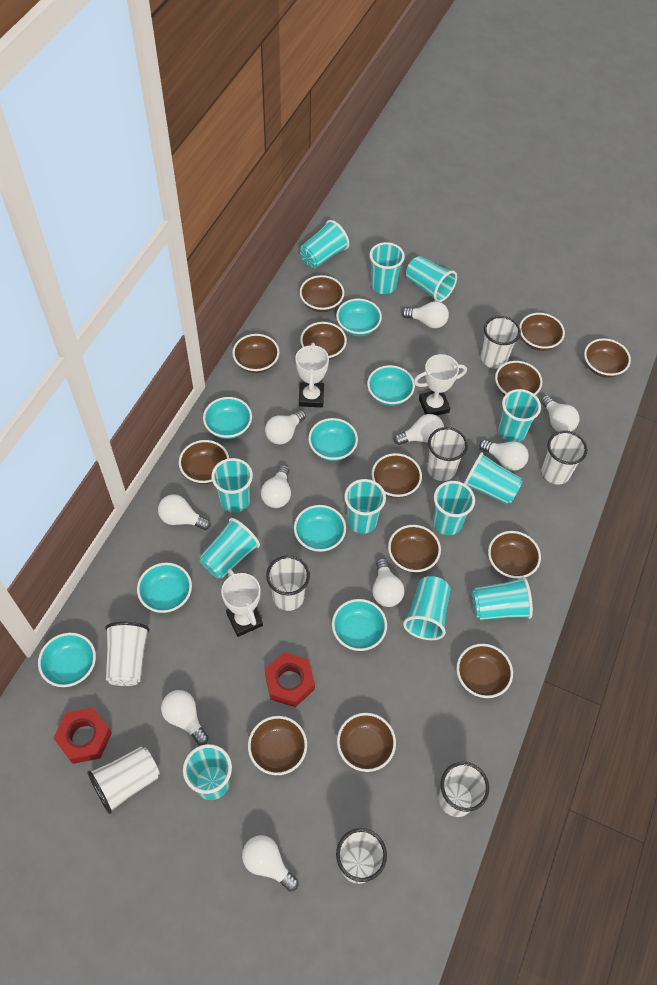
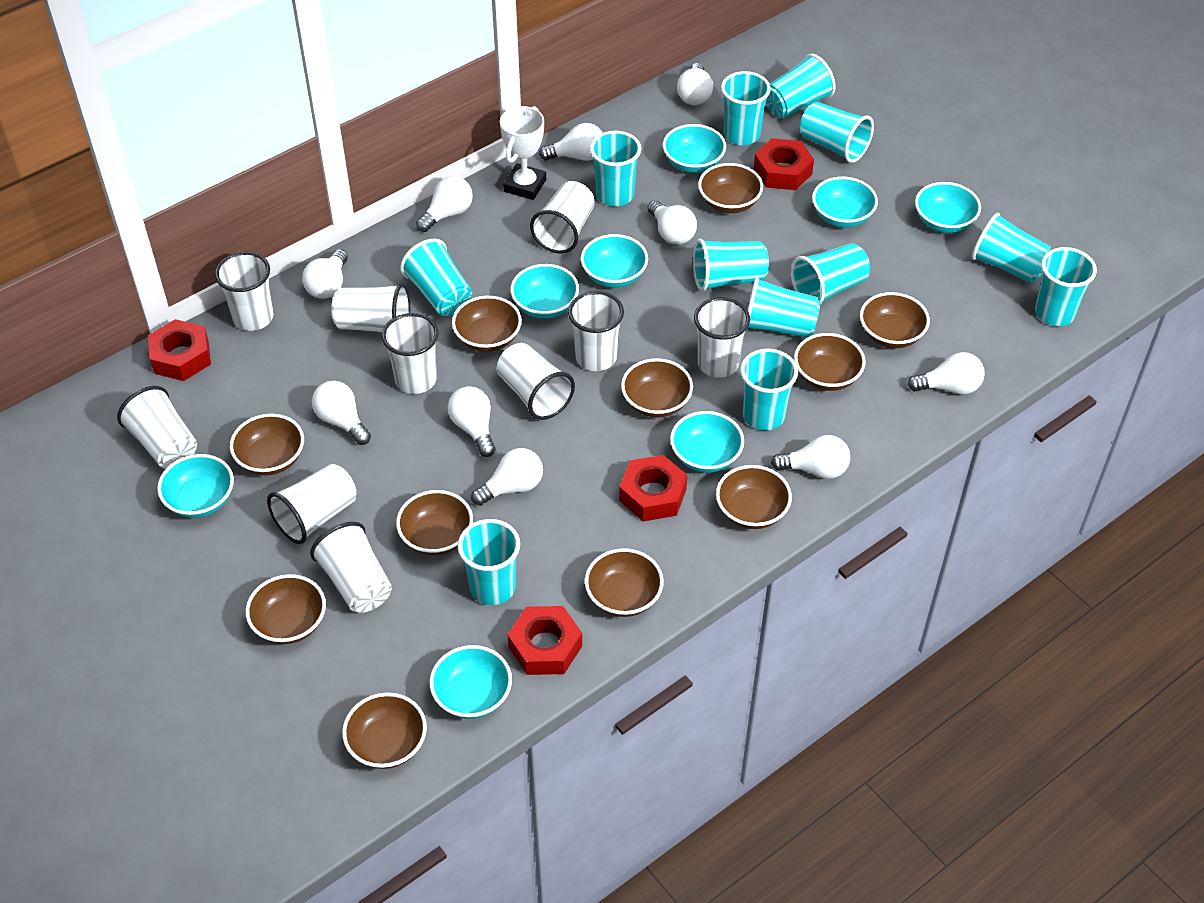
brown bowl: 13 -> 11
red nut: 2 -> 4
white cup: 8 -> 10
white trophy: 3 -> 1

